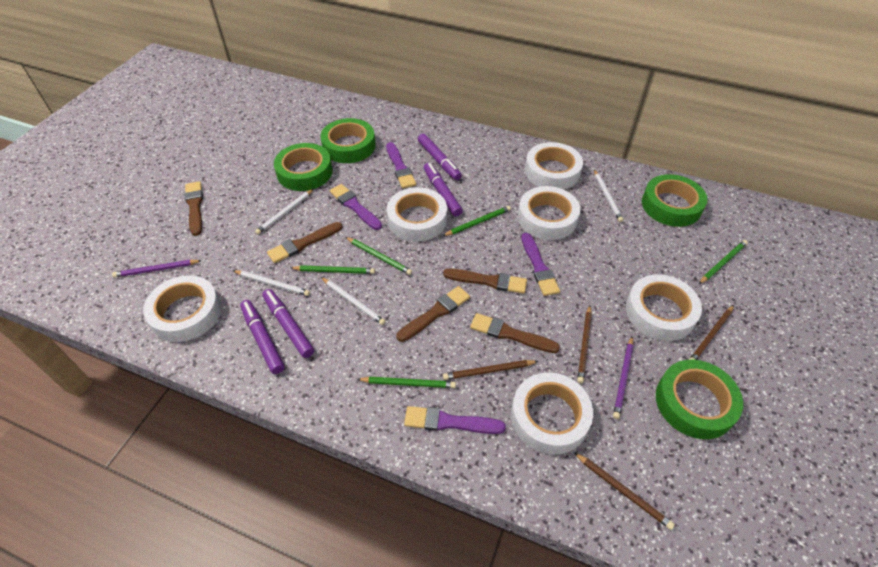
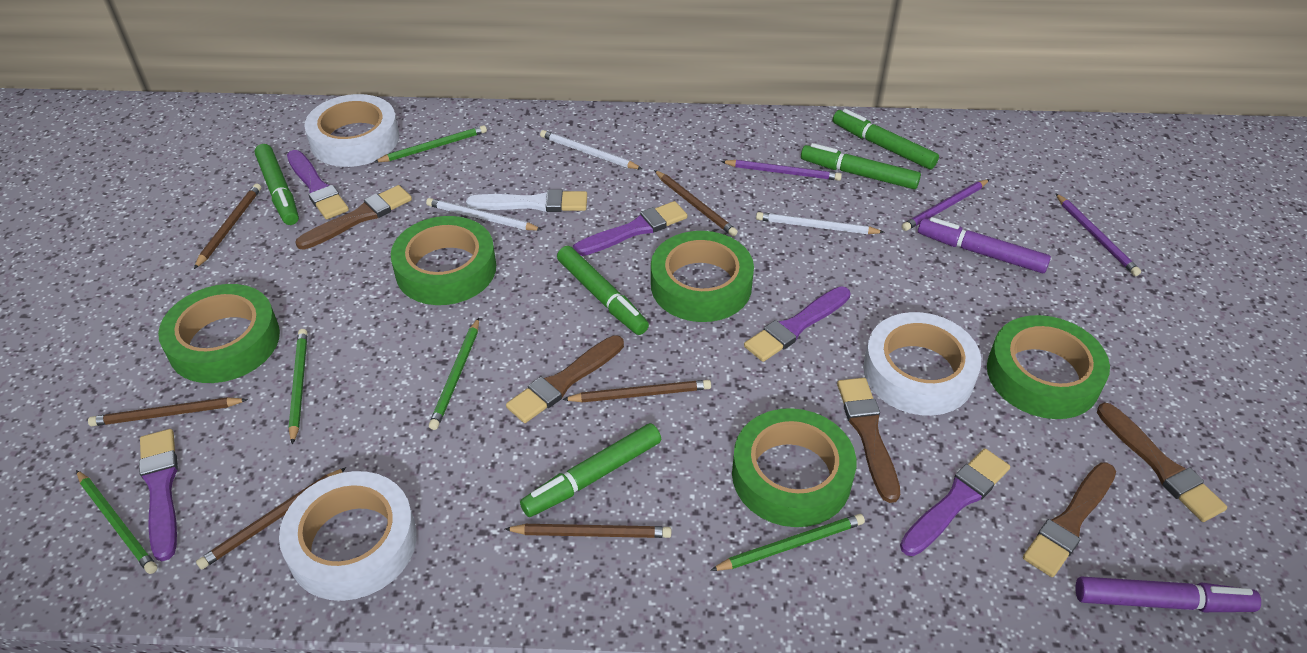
brown pencil: 4 -> 6
green marker: 0 -> 5
green tape: 4 -> 5
purple brush: 4 -> 5
purple marker: 4 -> 2
purple pencil: 2 -> 3
white brush: 0 -> 1
white pencil: 4 -> 3
white tape: 6 -> 3

